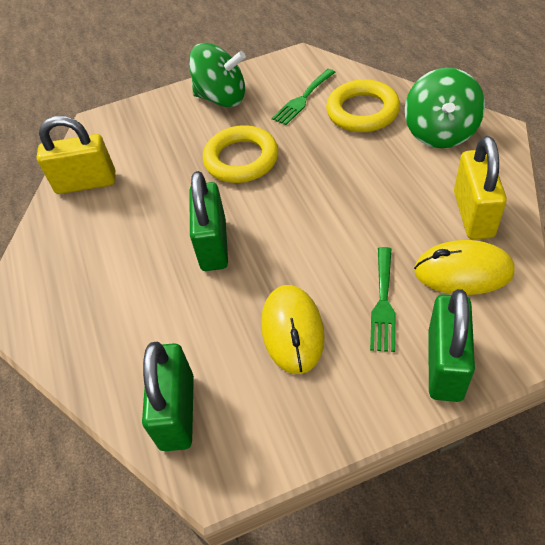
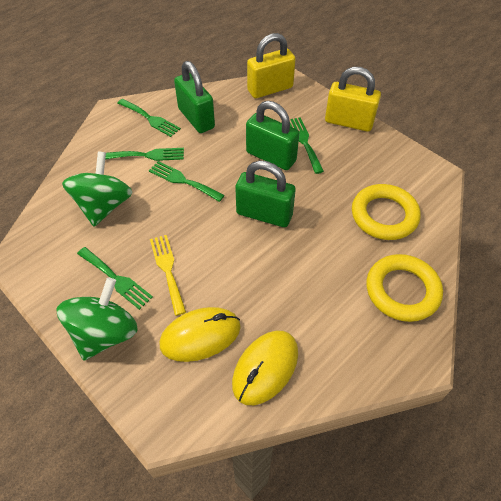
green fork: 2 -> 5
yellow fork: 0 -> 1

